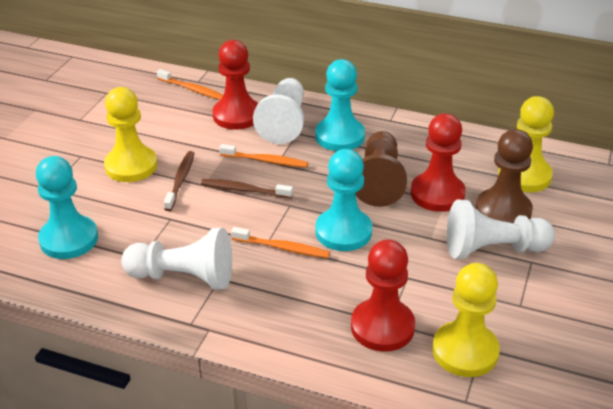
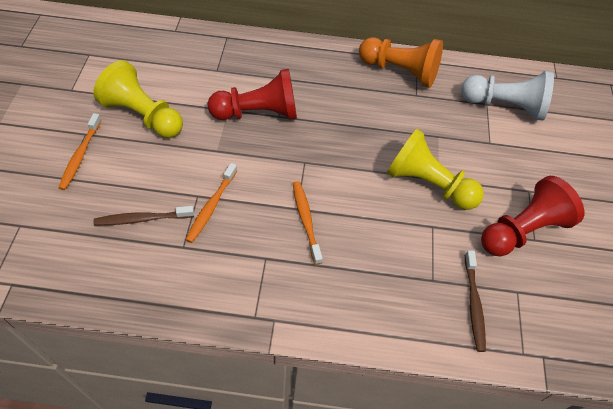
brown pawn: 2 -> 0
orange pawn: 0 -> 1
red pawn: 3 -> 2
turquoise pawn: 3 -> 0
white pawn: 3 -> 1
yellow pawn: 3 -> 2

